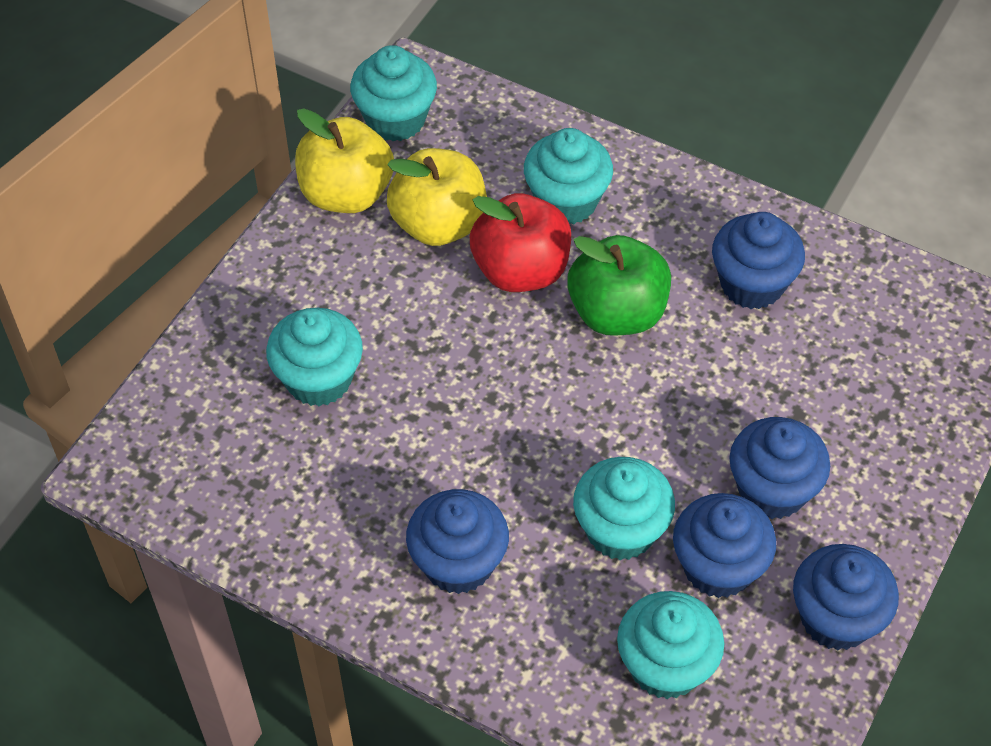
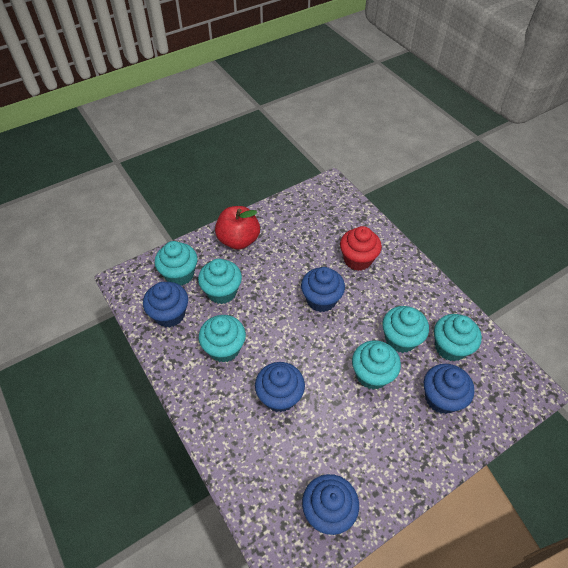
green apple: 1 -> 0
red cupcake: 0 -> 1
turquoise cupcake: 5 -> 6
yellow apple: 2 -> 0

